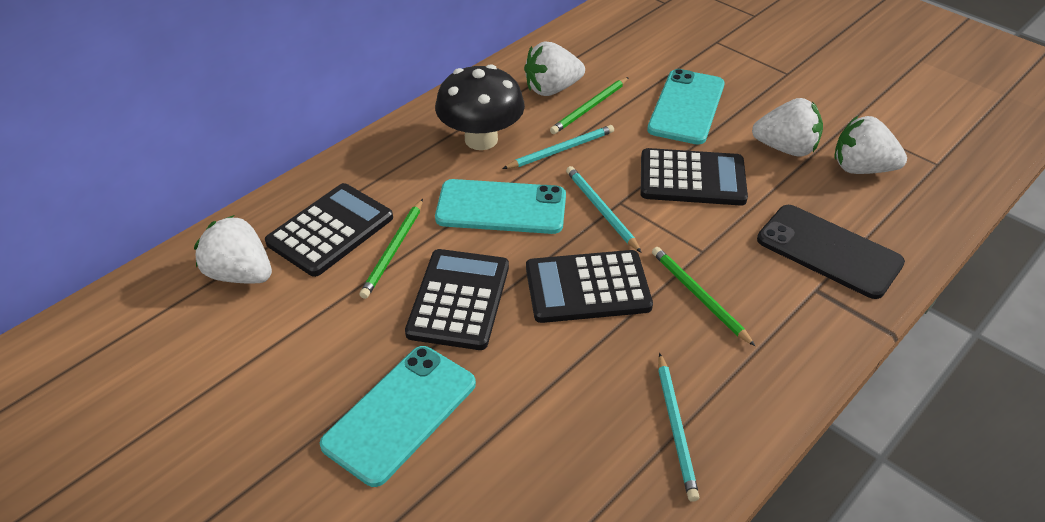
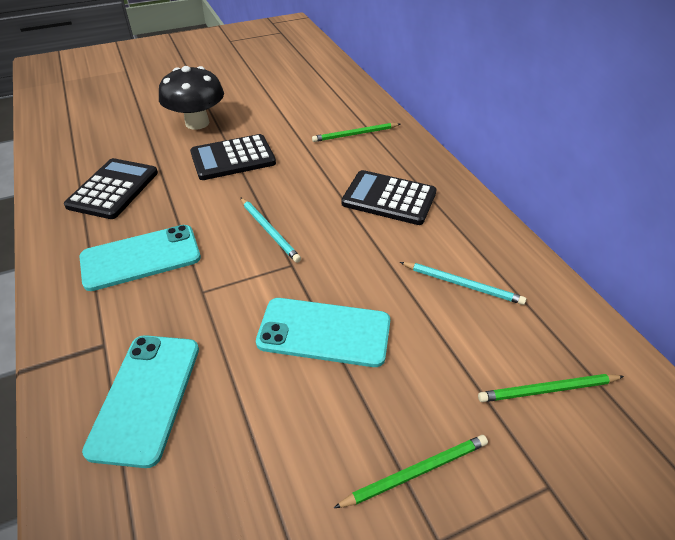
black calculator: 4 -> 3
black phone: 1 -> 0
turquoise pencil: 3 -> 2
white strawberry: 4 -> 0

